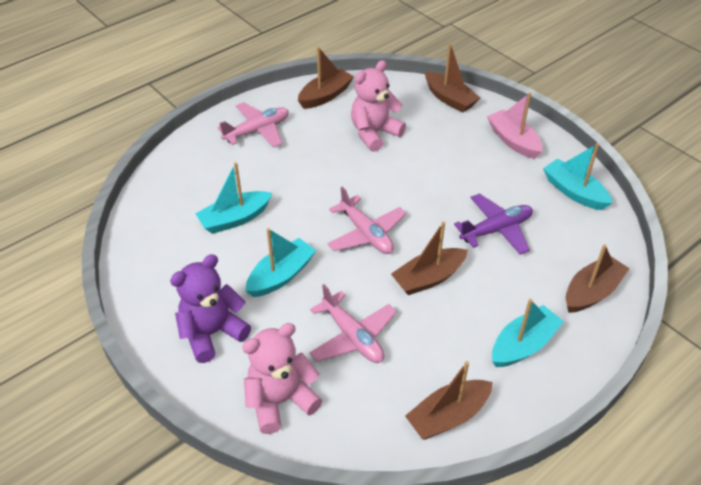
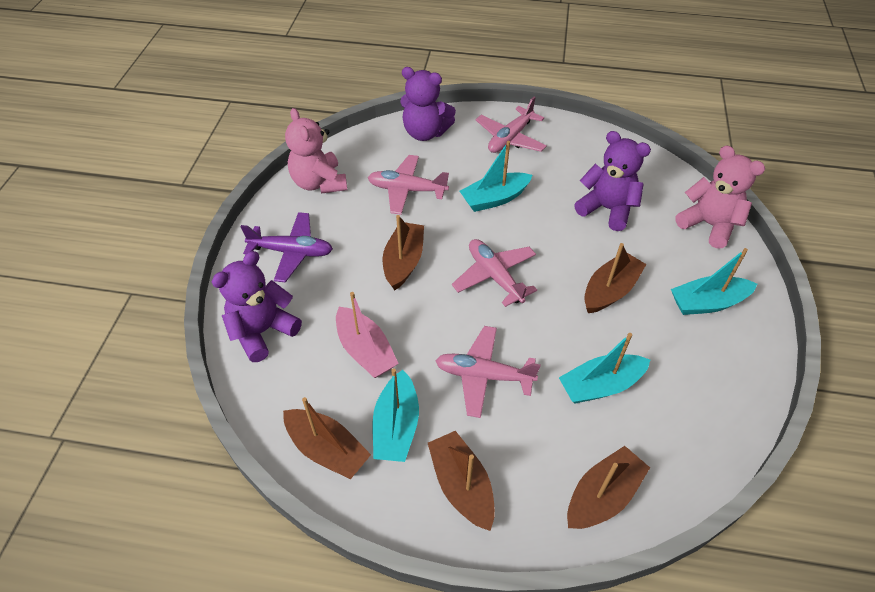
pink plane: 3 -> 4
purple teddy bear: 1 -> 3

